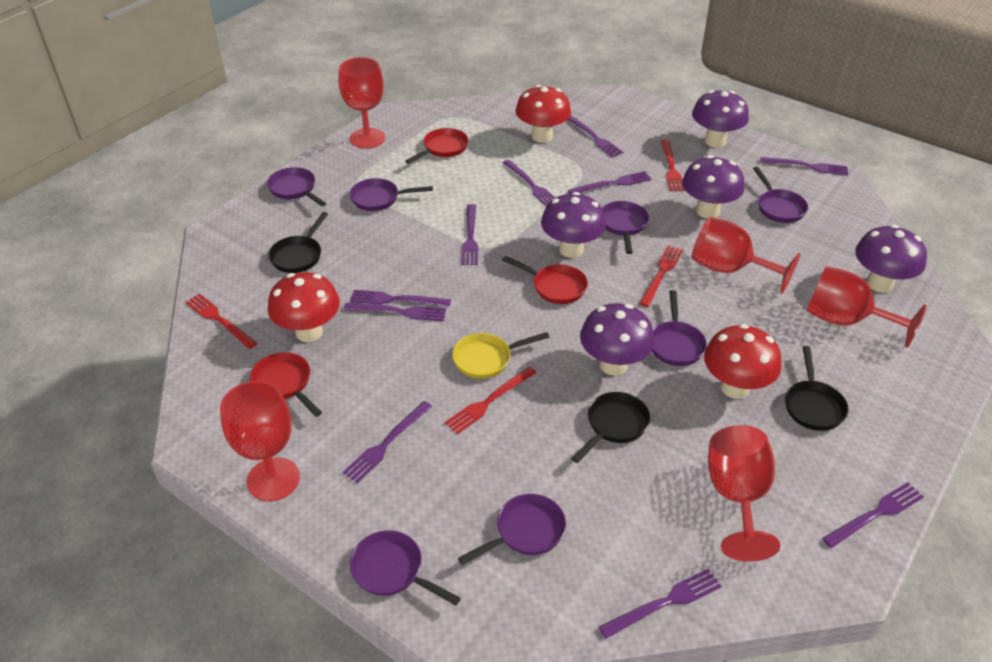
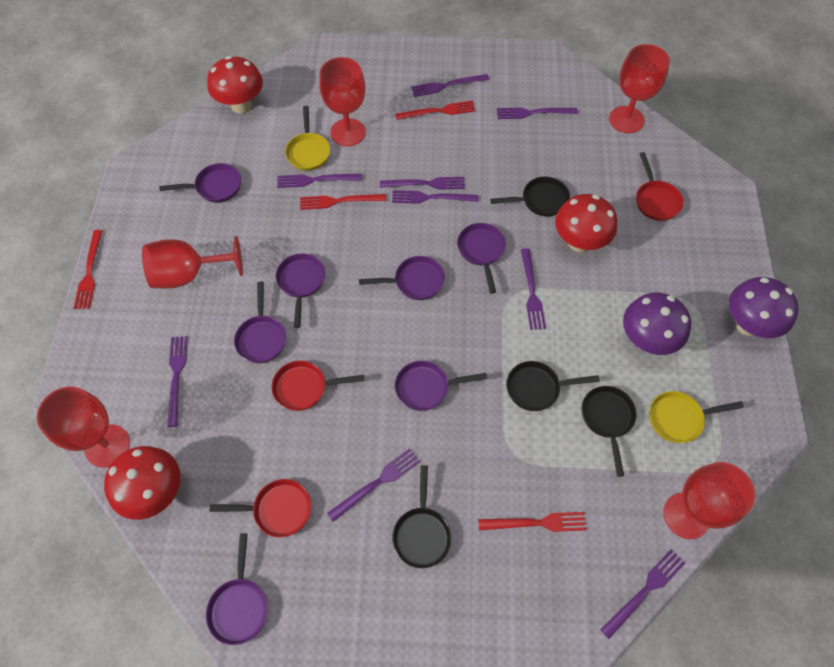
black pan: 3 -> 4
purple fork: 10 -> 9
purple mushroom: 5 -> 2
yellow pan: 1 -> 2

